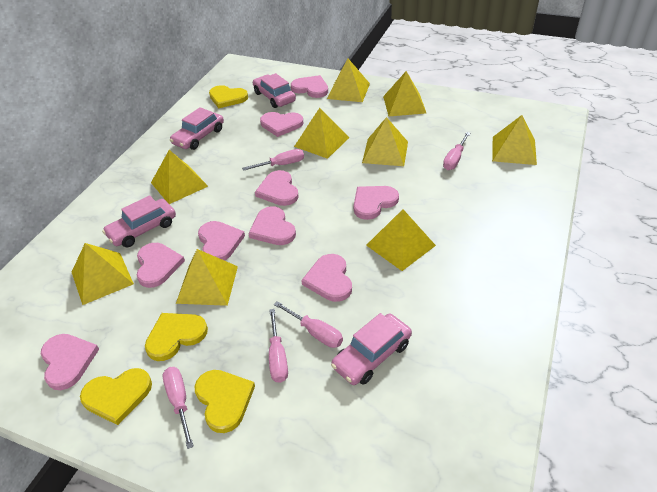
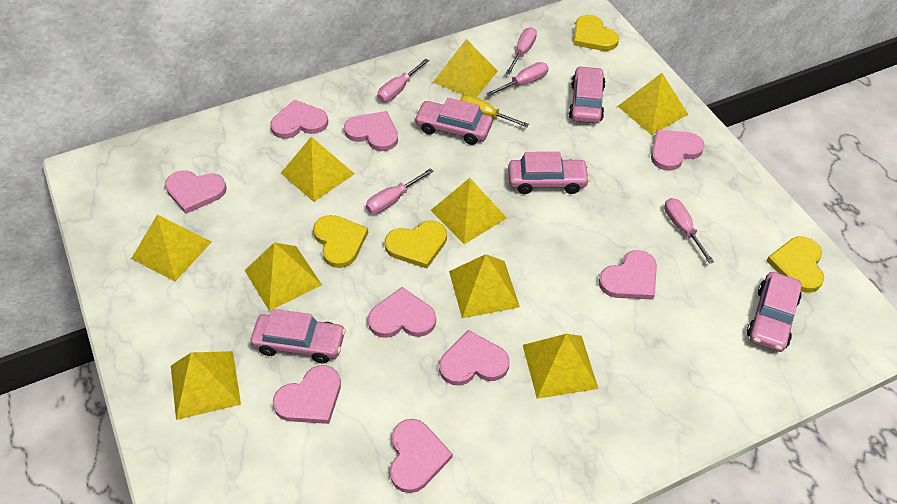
pink car: 4 -> 5
yellow screwdriver: 0 -> 1

